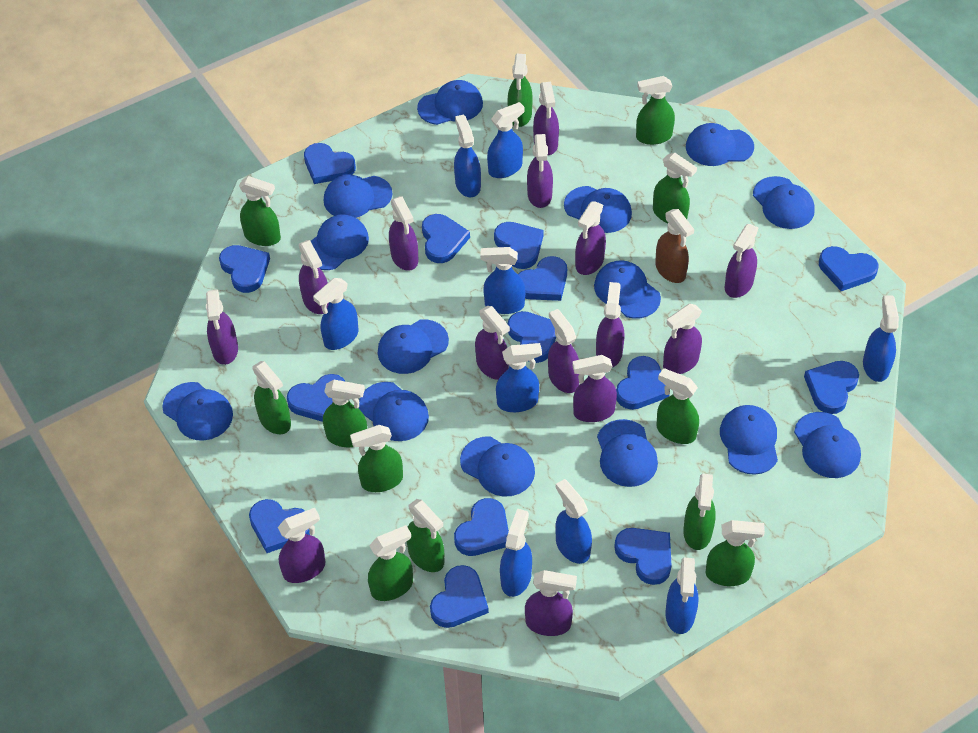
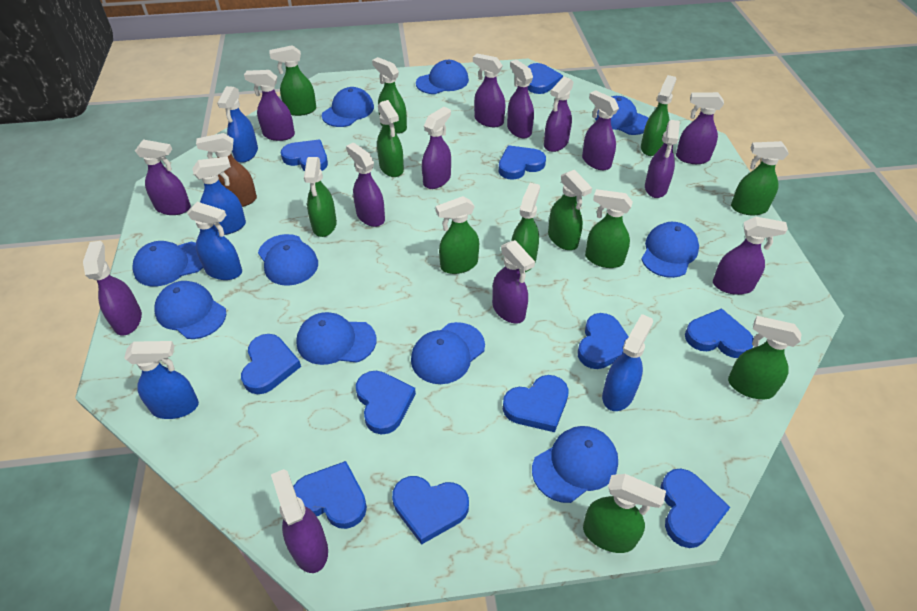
blue cap: 14 -> 10
blue heart: 14 -> 11
blue spray bottle: 9 -> 5

